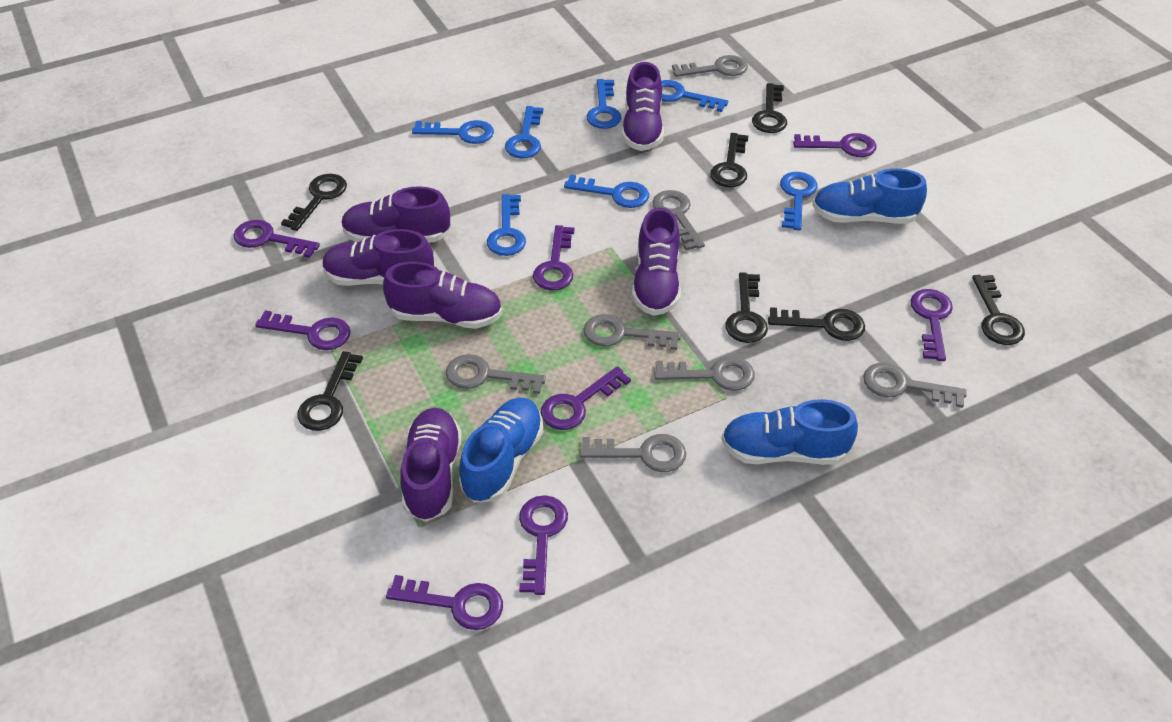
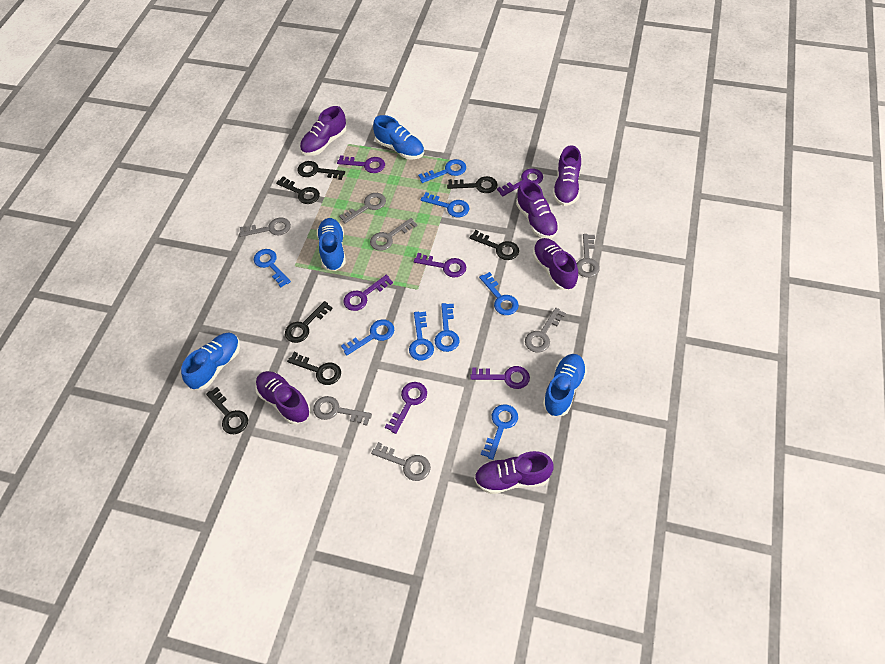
blue key: 7 -> 8
blue shoe: 3 -> 4
purple key: 8 -> 6

